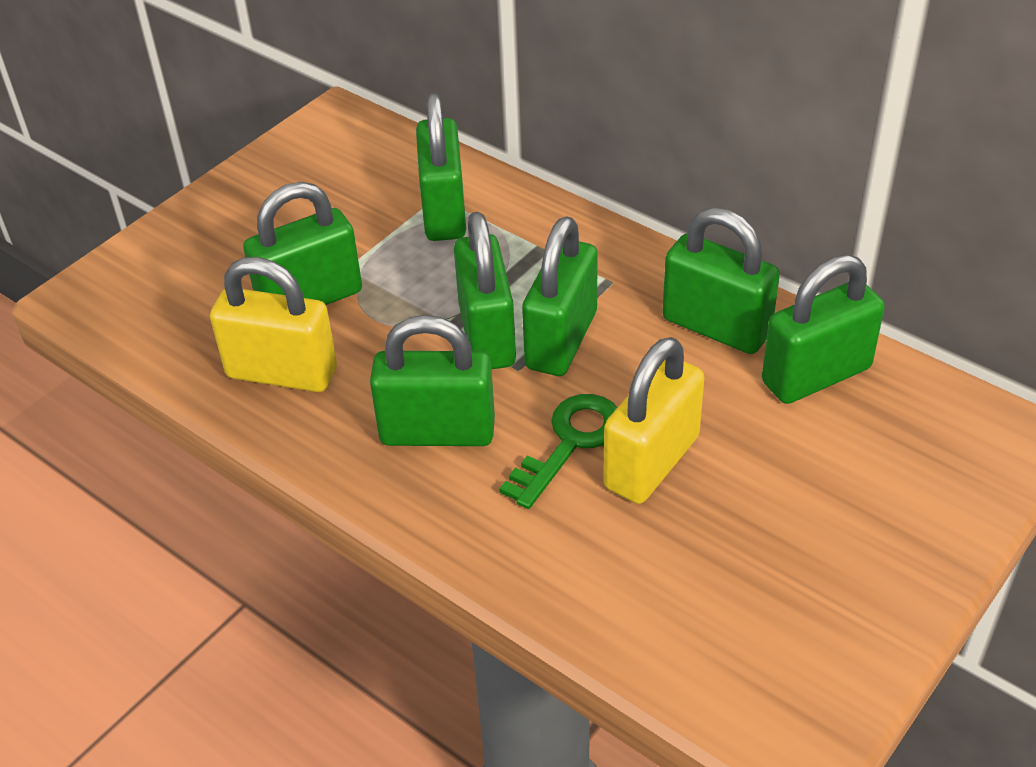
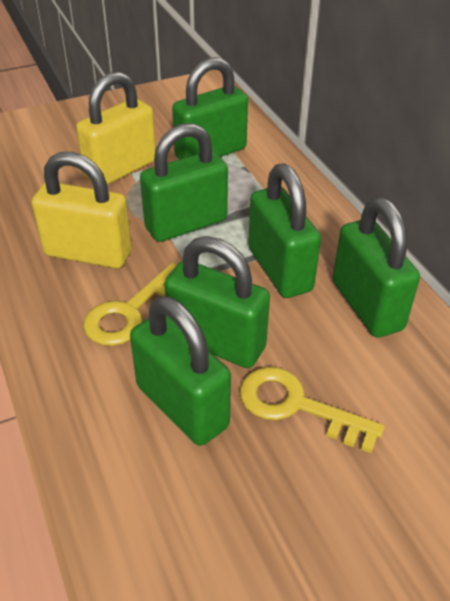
green key: 1 -> 0
green padlock: 7 -> 6
yellow key: 0 -> 2

